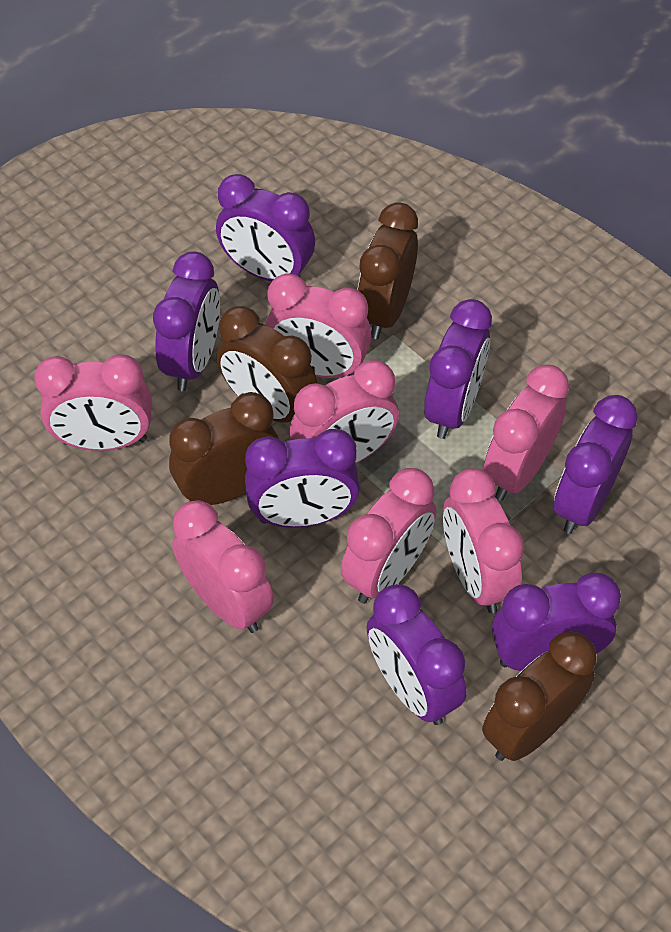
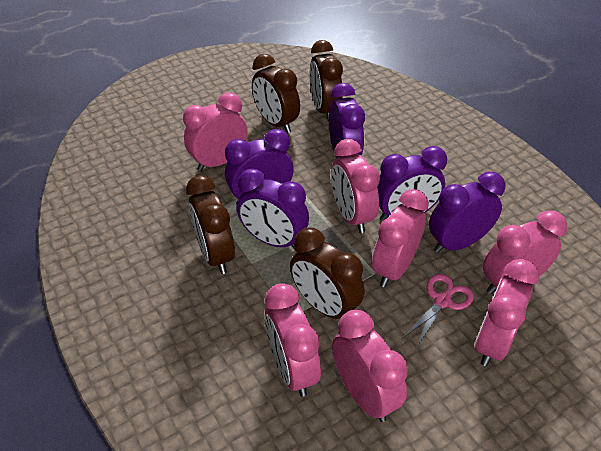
pink scissors: 0 -> 1
purple clock: 7 -> 5

